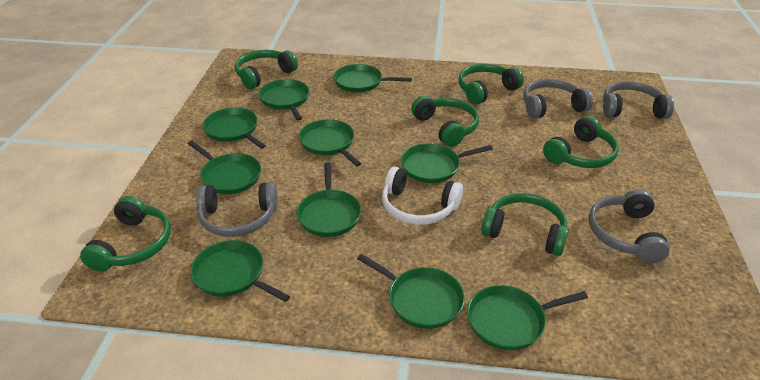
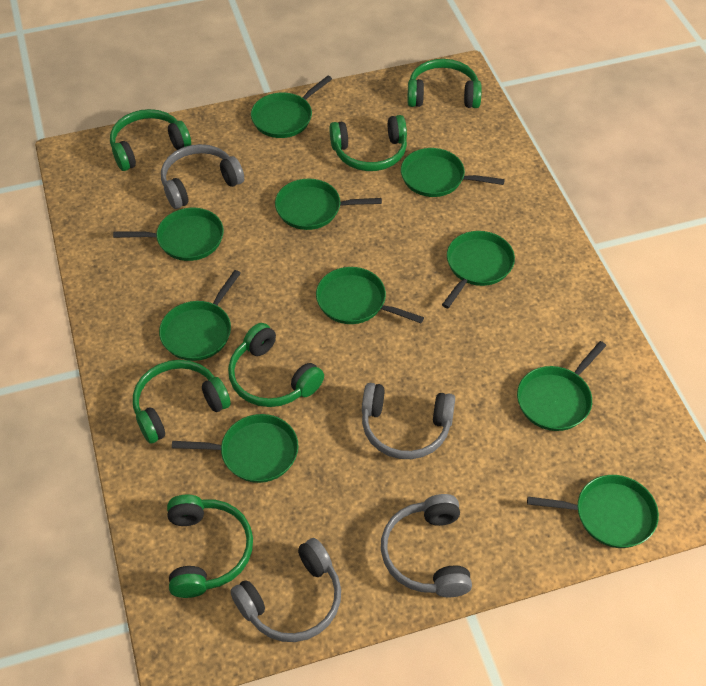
white headphones: 1 -> 0

